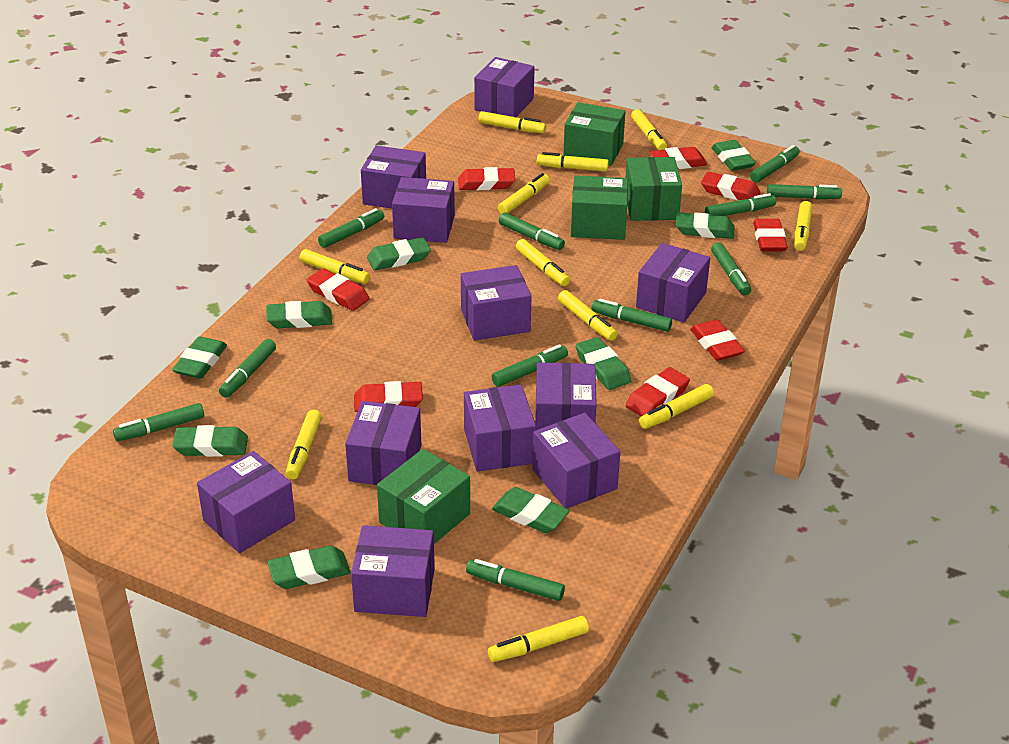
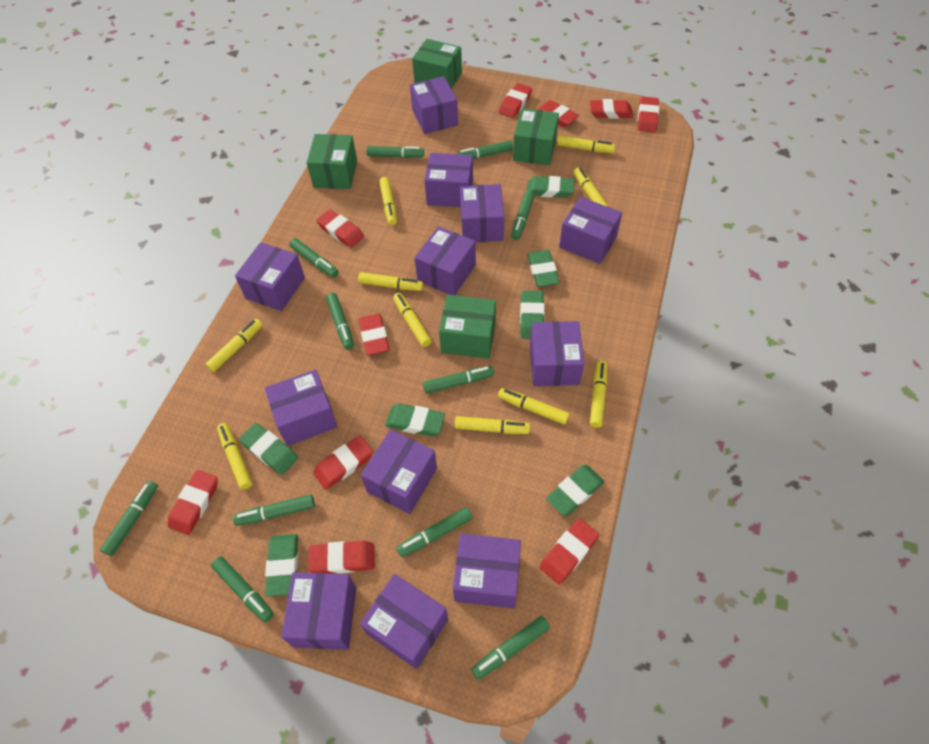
green eraser: 9 -> 7
purple box: 11 -> 12
red eraser: 8 -> 10
yellow marker: 11 -> 10

